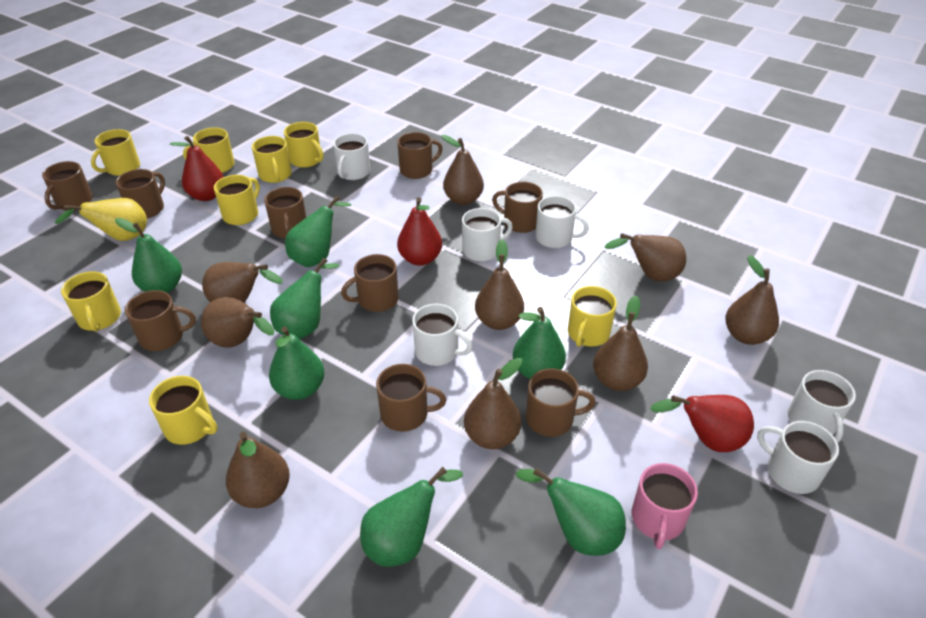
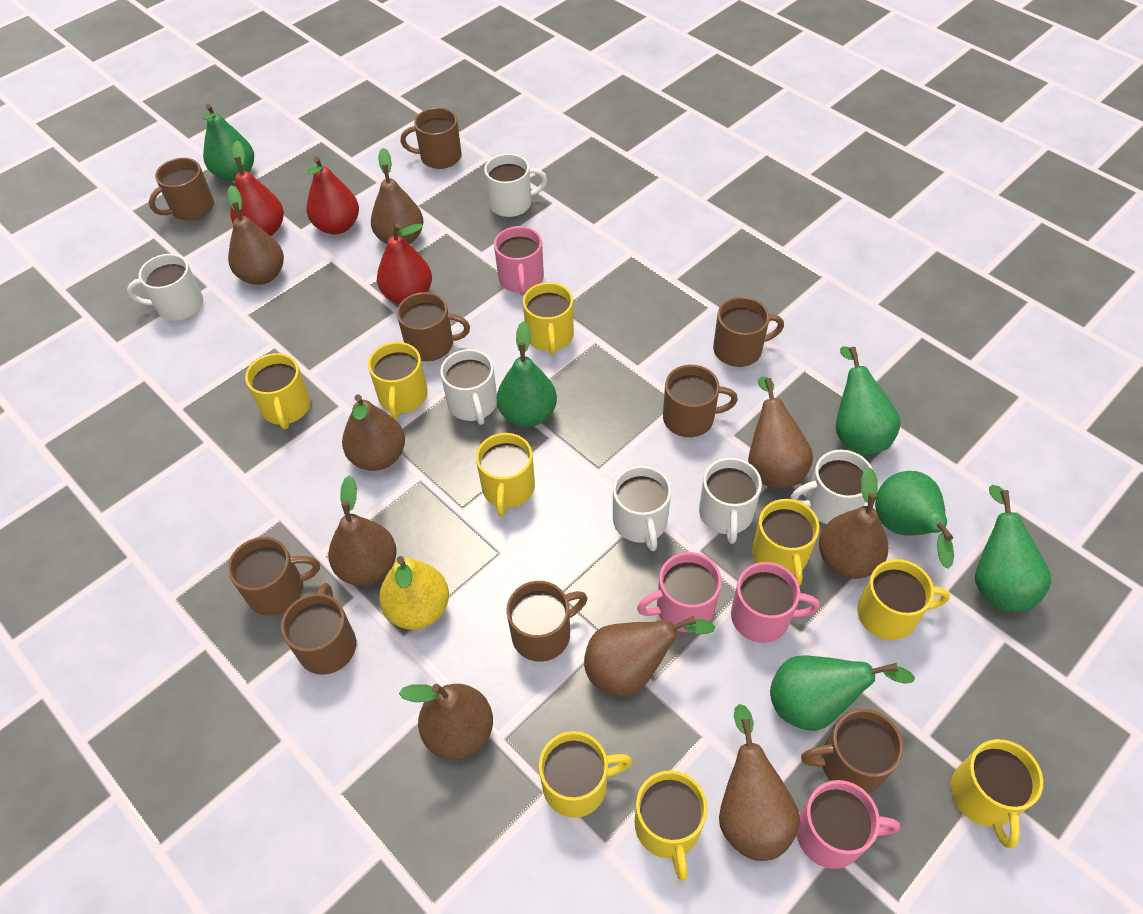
green pear: 7 -> 6
pink mug: 1 -> 4
yellow mug: 8 -> 9

